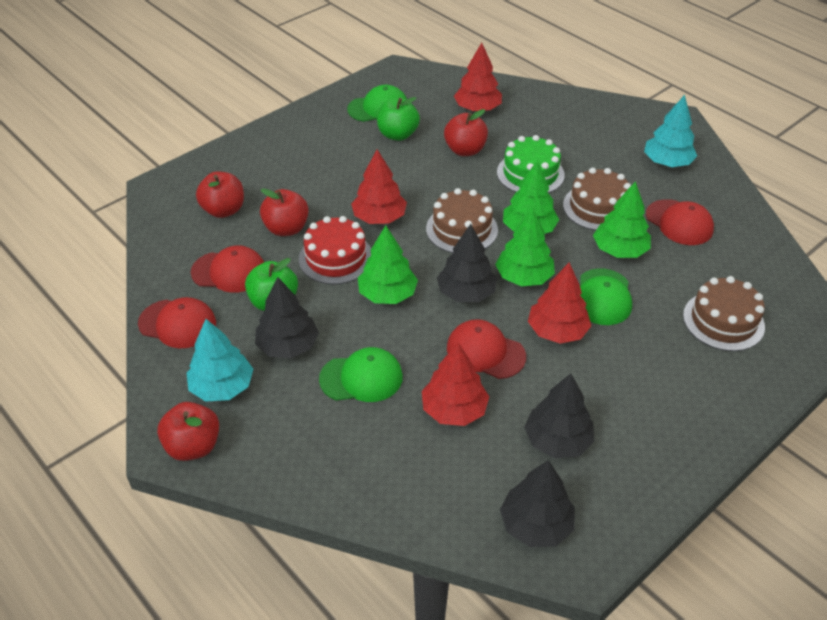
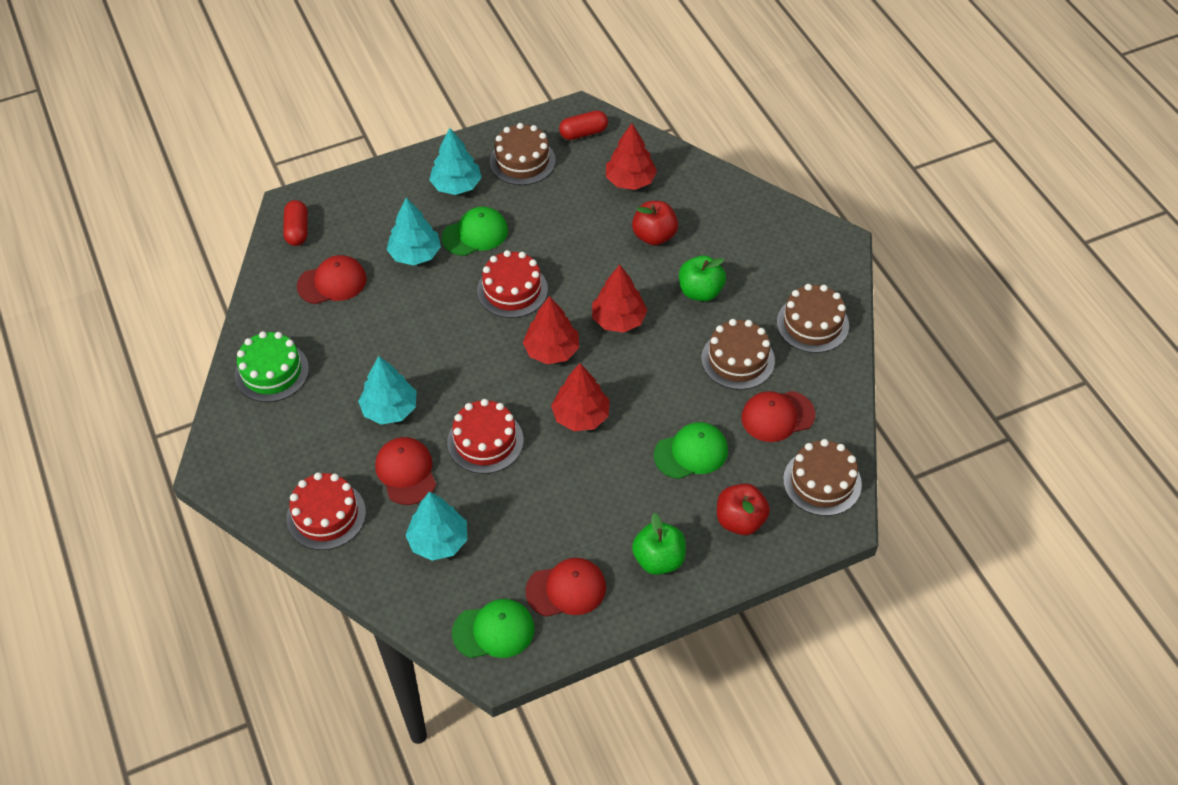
black tree: 4 -> 0
brown cake: 3 -> 4
green tree: 4 -> 0
red apple: 4 -> 2
red cake: 1 -> 3
red capsule: 0 -> 2
turquoise tree: 2 -> 4

